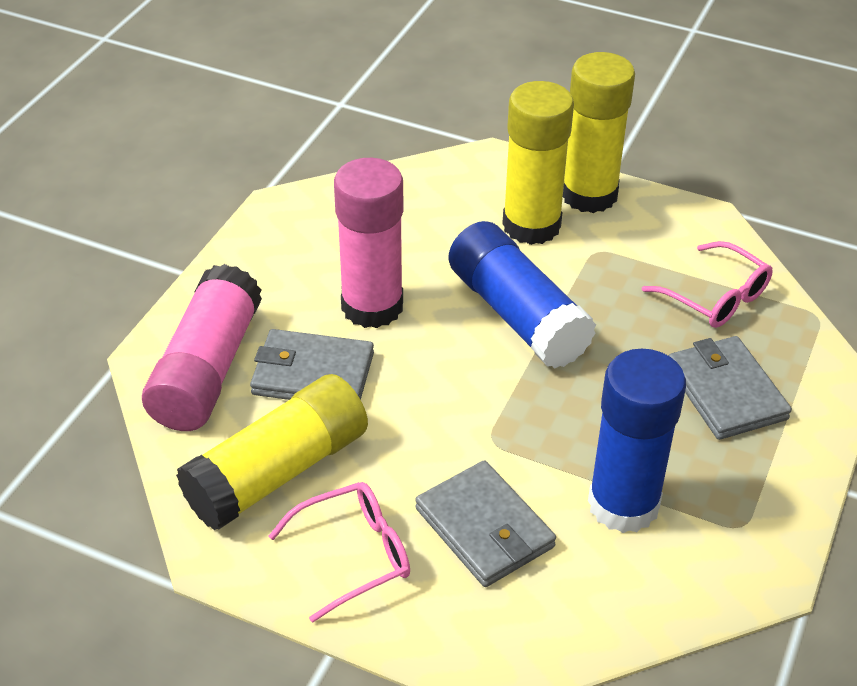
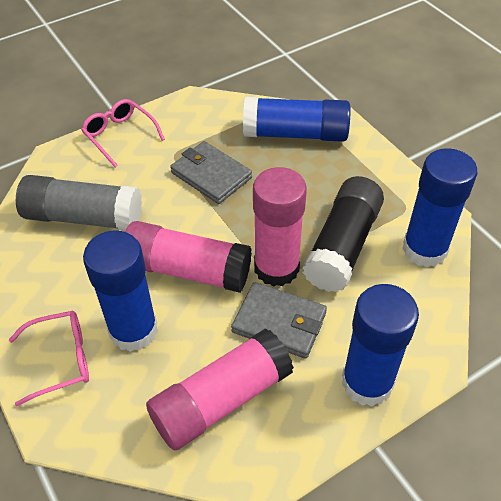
black glue stick: 0 -> 1
blue glue stick: 2 -> 4
grey glue stick: 0 -> 1
grey wallet: 3 -> 2
pink glue stick: 2 -> 3
yellow glue stick: 3 -> 0

